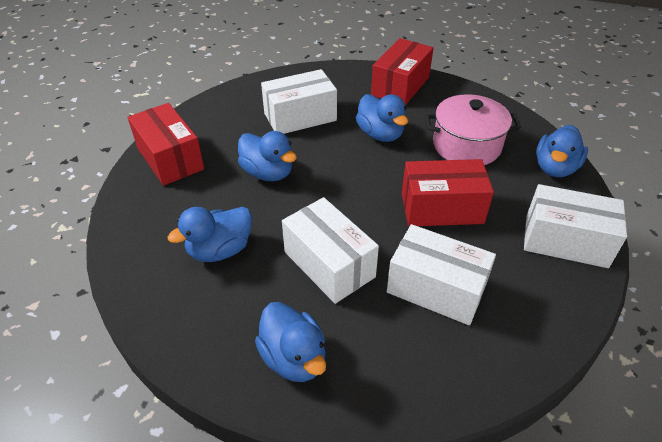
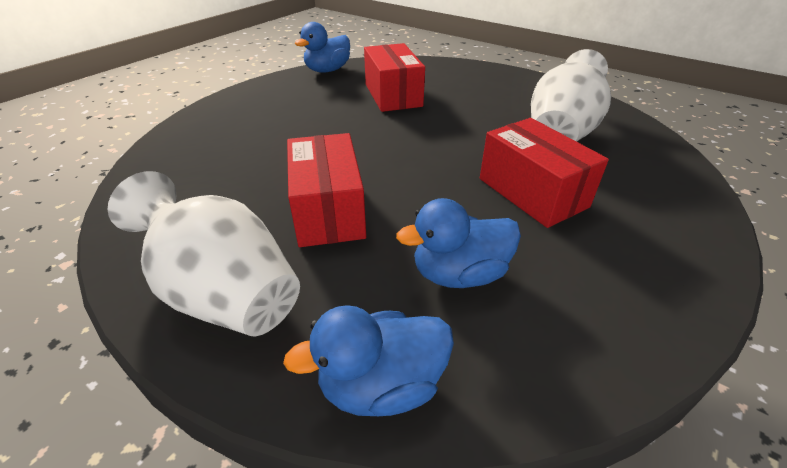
blue duck: 5 -> 3
pink pot: 1 -> 0
white box: 4 -> 0
white vase: 0 -> 2

